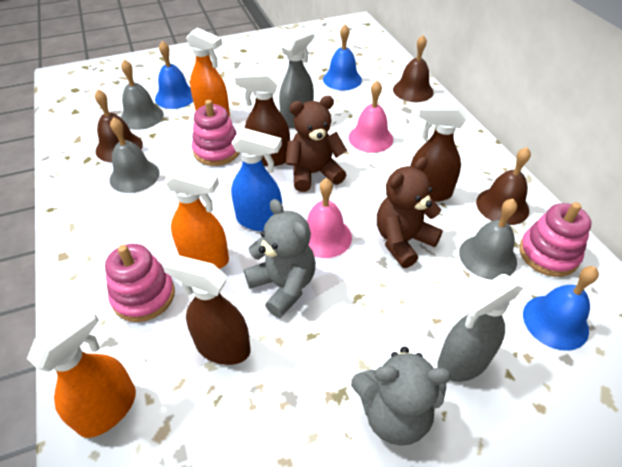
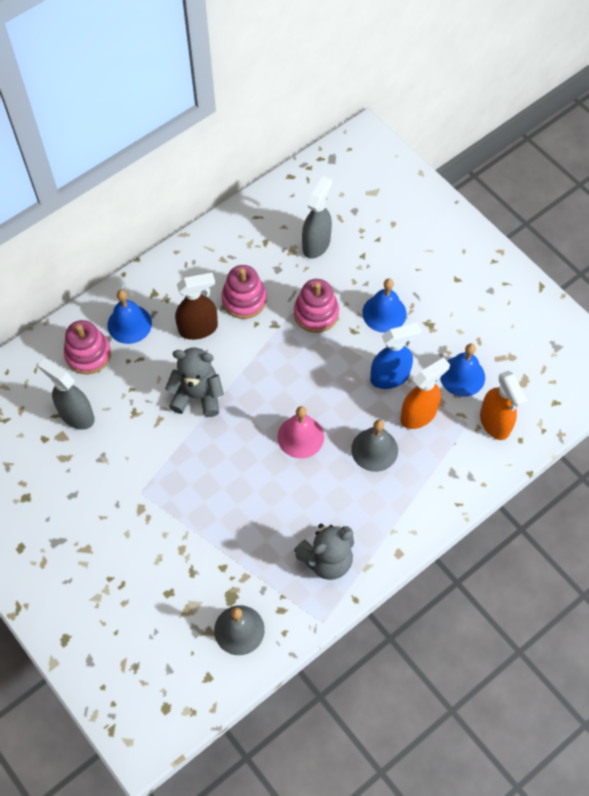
brown bell: 3 -> 0
brown spray bottle: 3 -> 1
brown teddy bear: 2 -> 0
grey bell: 3 -> 2
orange spray bottle: 3 -> 2
pink bell: 2 -> 1

